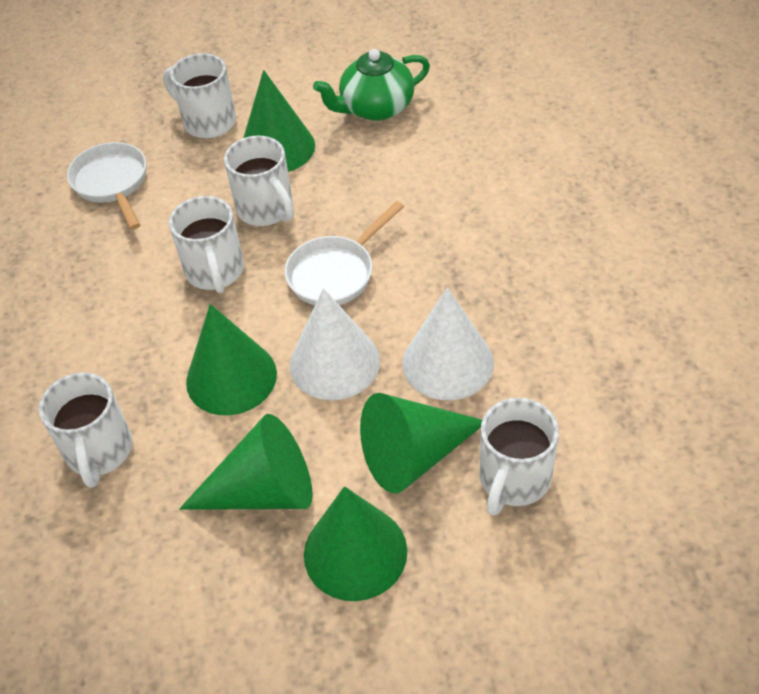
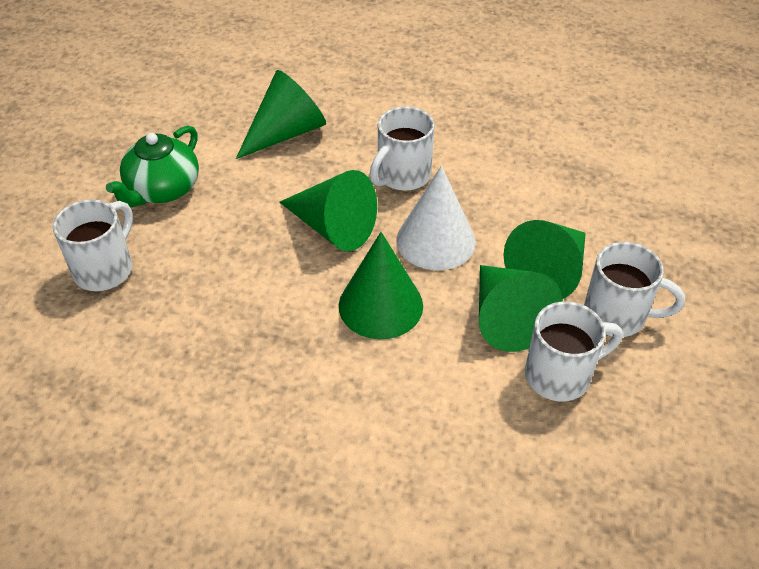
white cone: 2 -> 1
white mug: 5 -> 4
white pan: 2 -> 0

